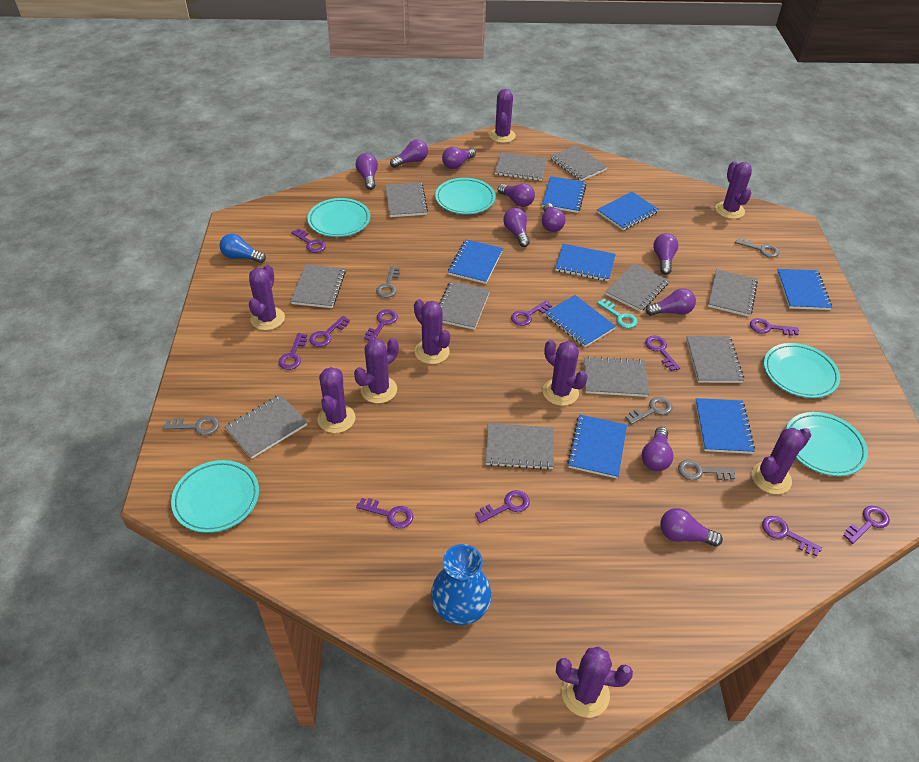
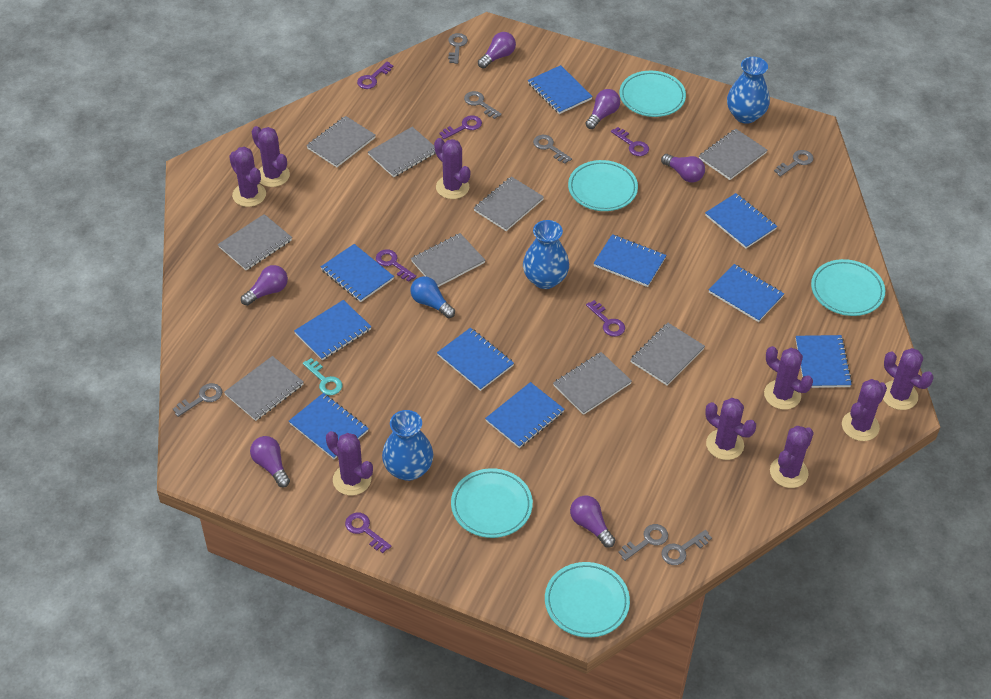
blue notebook: 8 -> 10
blue vase: 1 -> 3
grey key: 5 -> 7
grey notebook: 11 -> 9
purple key: 11 -> 6
purple light bulb: 10 -> 6

